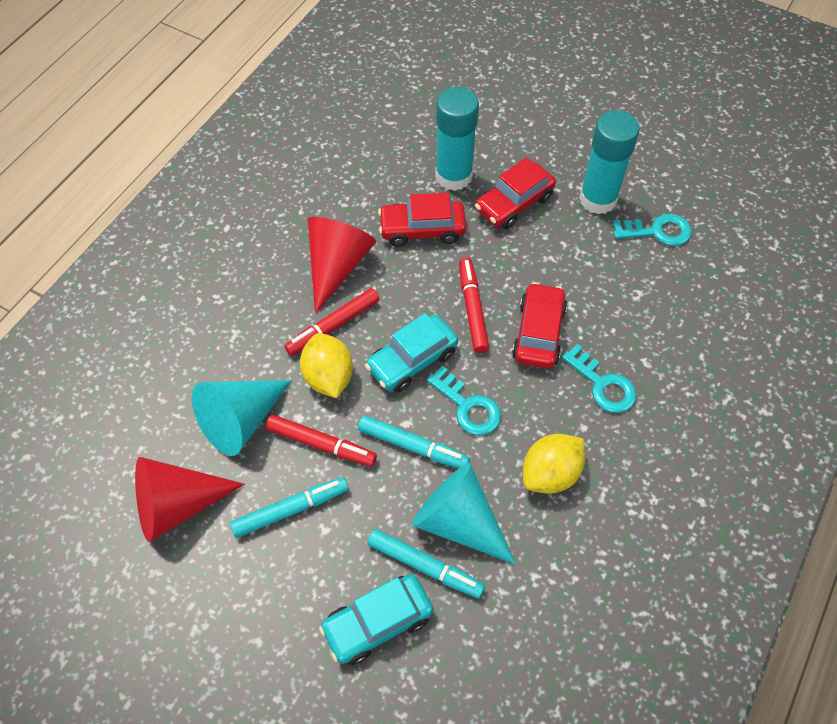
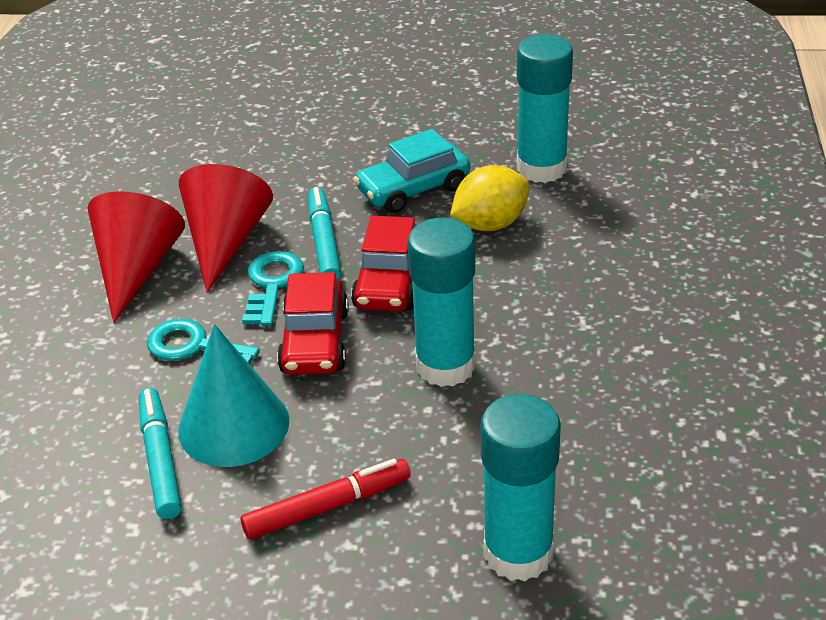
red car: 3 -> 2
red marker: 3 -> 1
turquoise car: 2 -> 1
turquoise cone: 2 -> 1
turquoise glue stick: 2 -> 3
turquoise key: 3 -> 2
turquoise marker: 3 -> 2
yellow lemon: 2 -> 1

